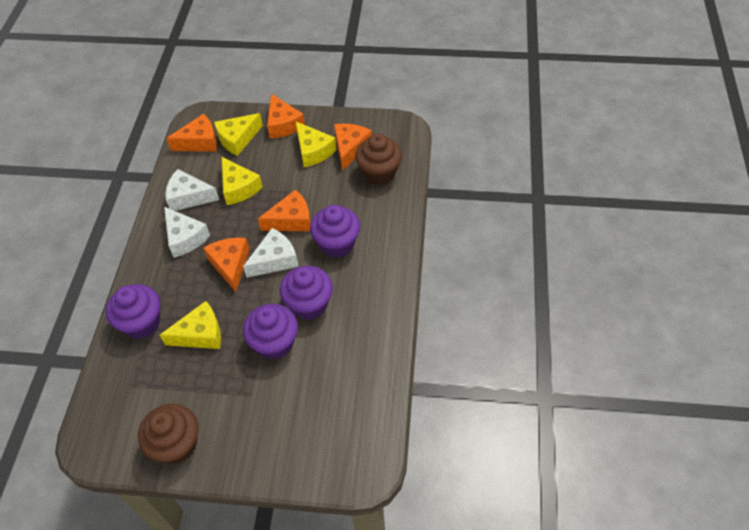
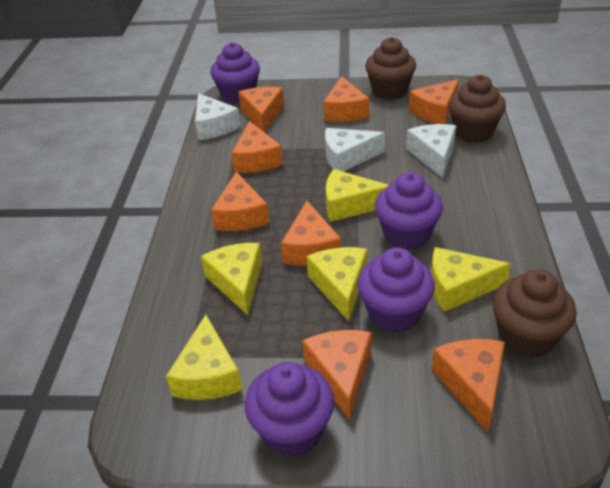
brown cupcake: 2 -> 3
orange cheese: 5 -> 8
yellow cheese: 4 -> 5

